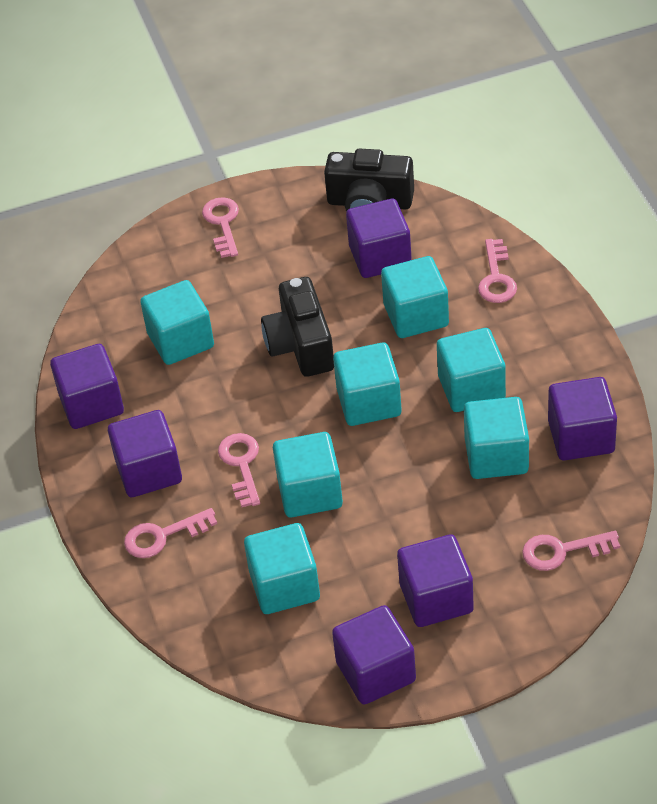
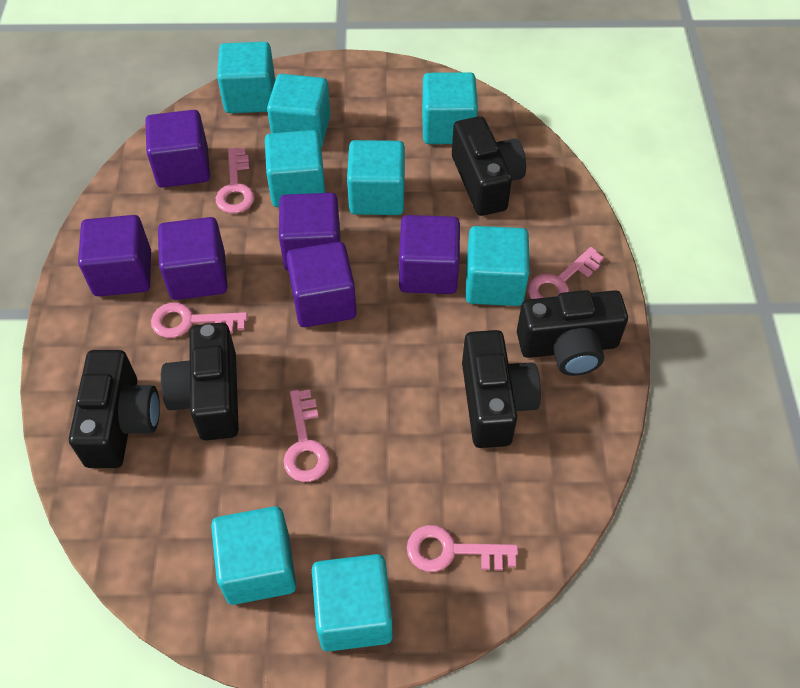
black camera: 2 -> 5
turquoise cube: 7 -> 8

